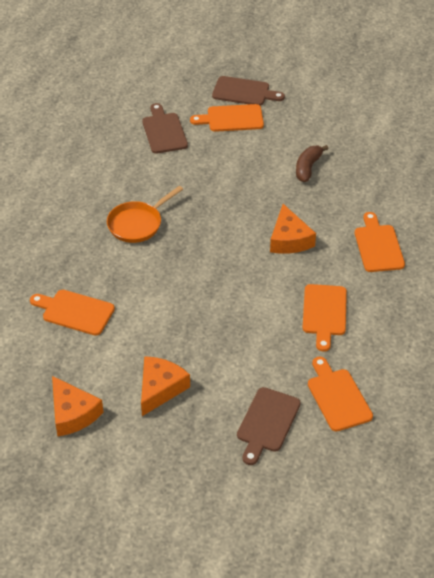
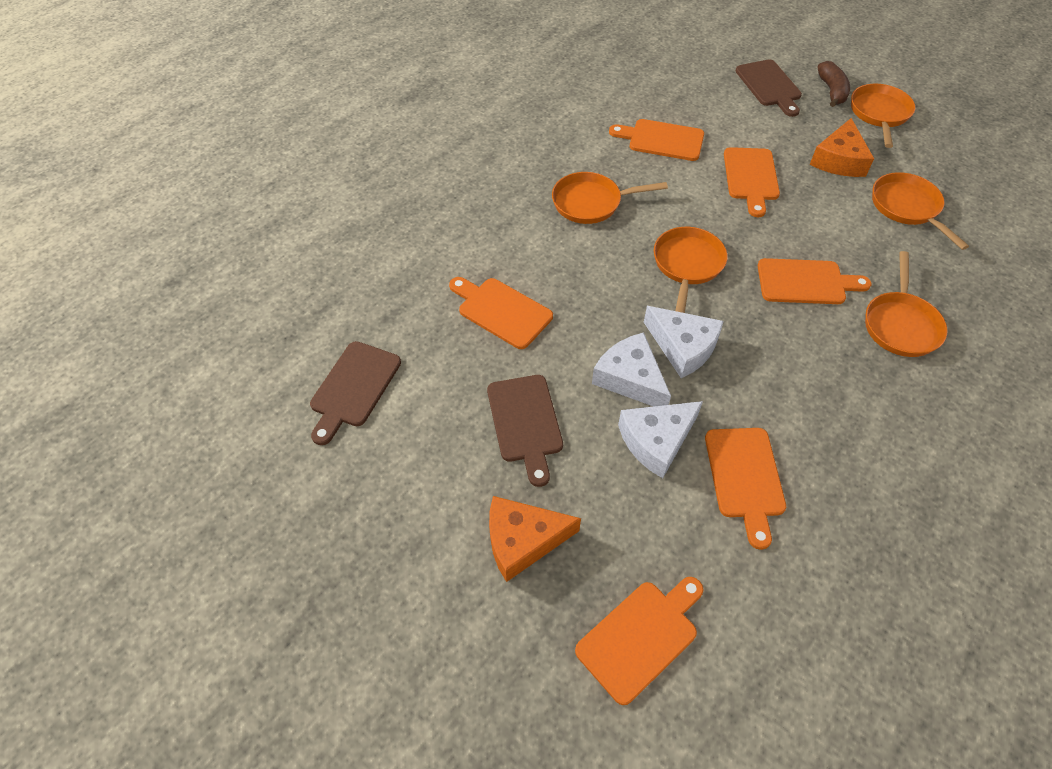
orange cheese: 3 -> 2
orange cutting board: 5 -> 6
orange pan: 1 -> 5
white cheese: 0 -> 3

